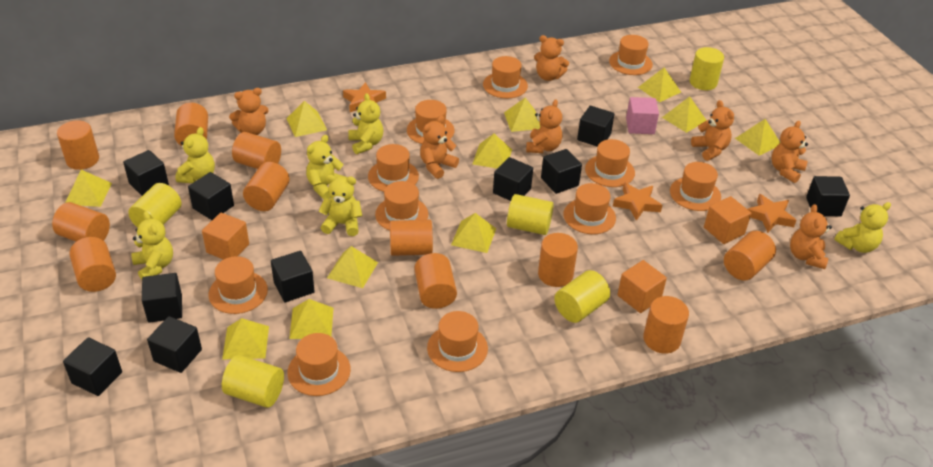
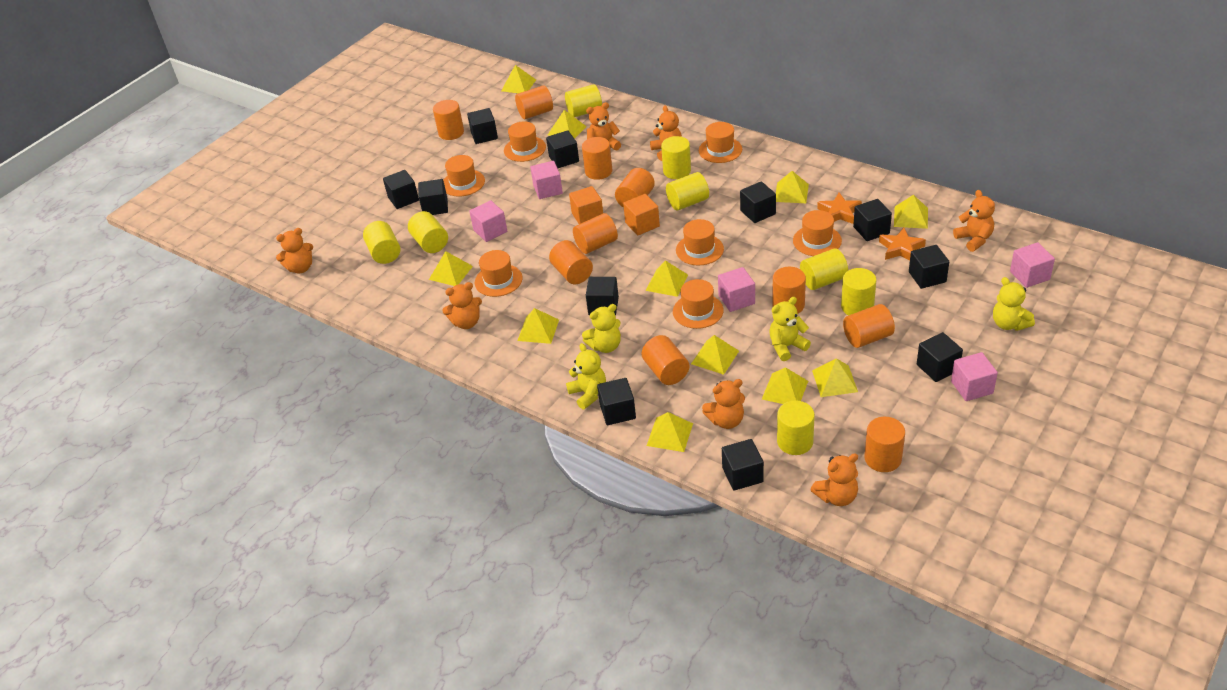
black cube: 10 -> 11
orange cube: 3 -> 2
orange cylinder: 11 -> 10
orange hat: 11 -> 7
orange star: 3 -> 2
pink cube: 1 -> 5
yellow cylinder: 5 -> 8
yellow teddy bear: 6 -> 4

